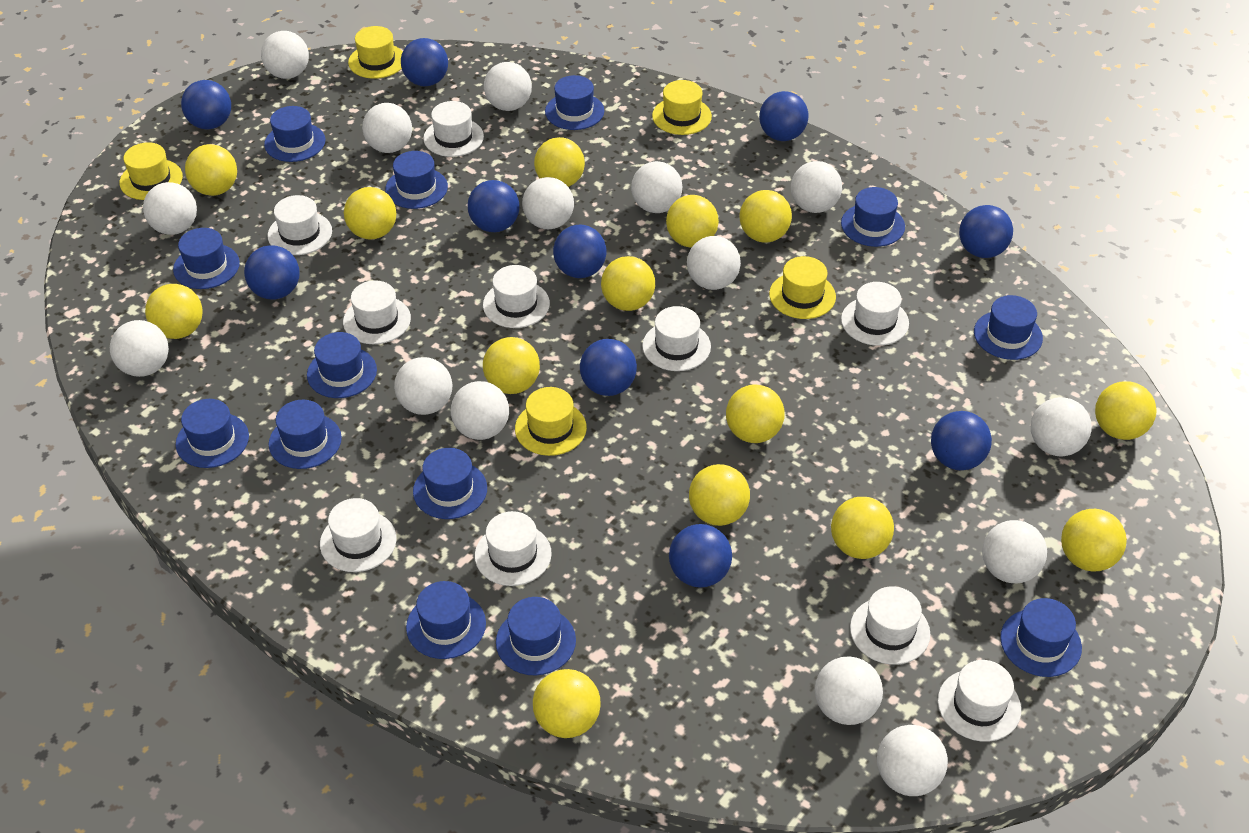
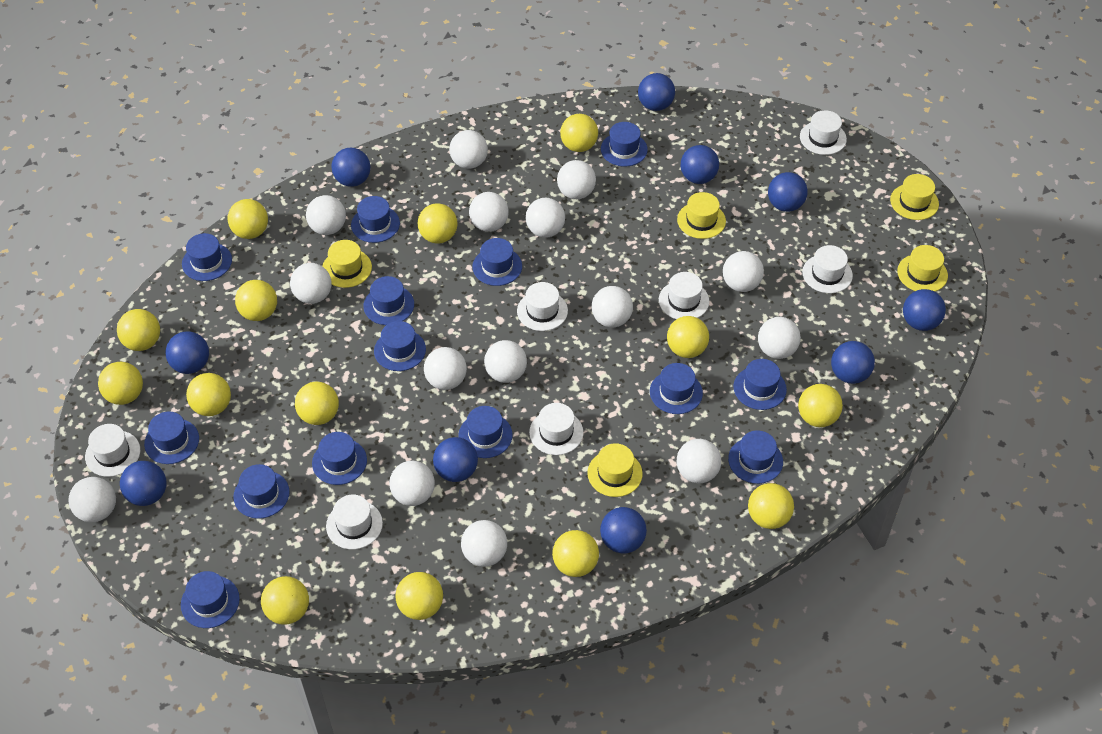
blue hat: 13 -> 14
white hat: 10 -> 7

